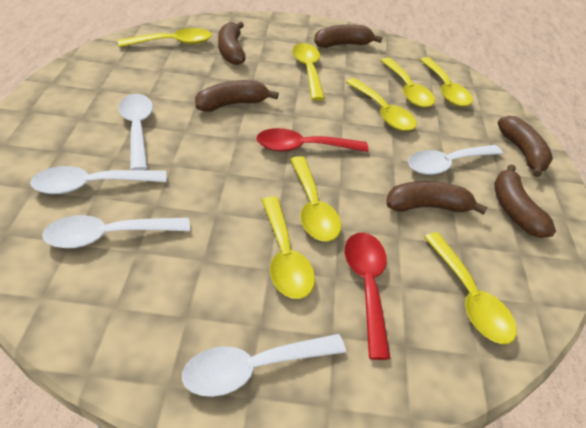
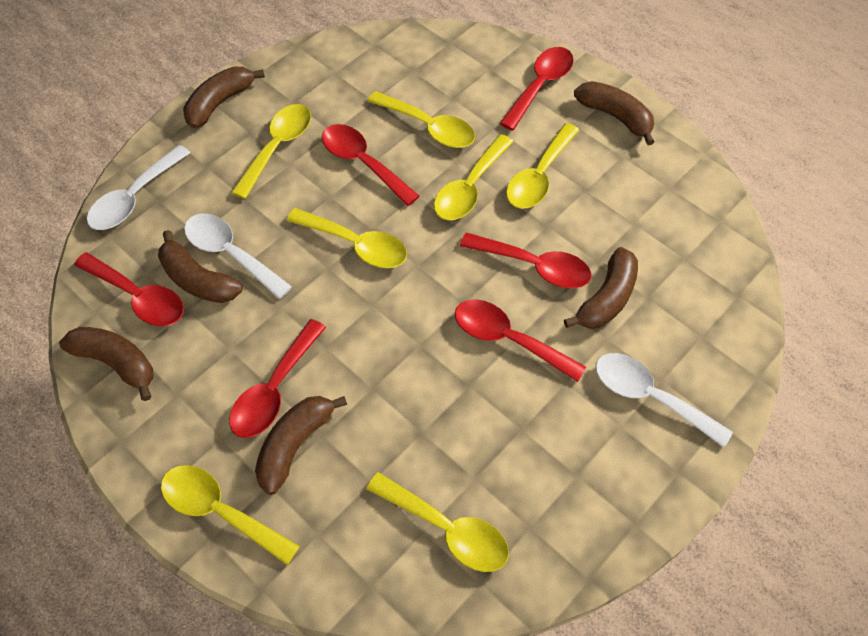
red spoon: 2 -> 6
white spoon: 5 -> 3
yellow spoon: 8 -> 7

